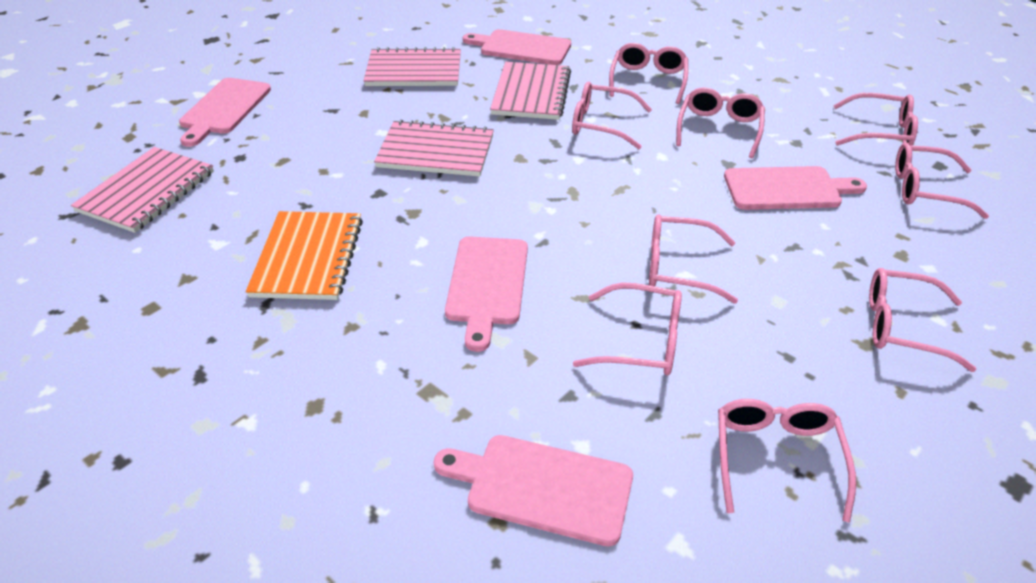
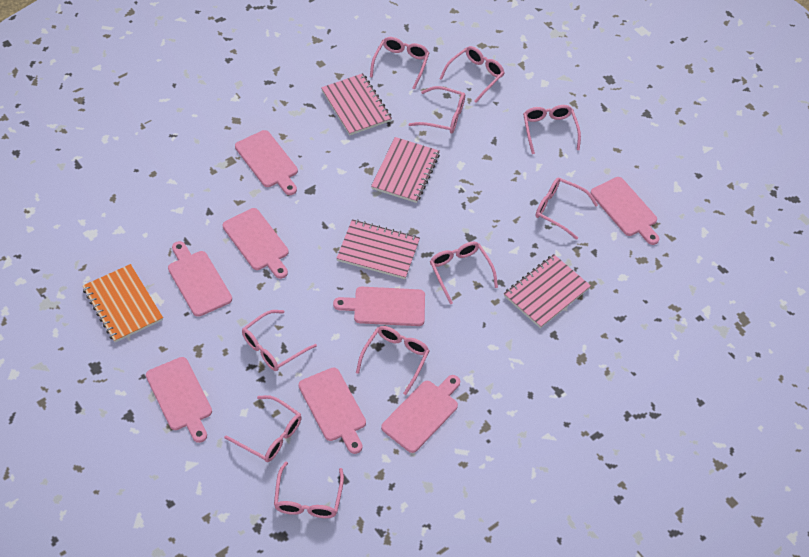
pink cutting board: 5 -> 8
pink glasses: 9 -> 10

